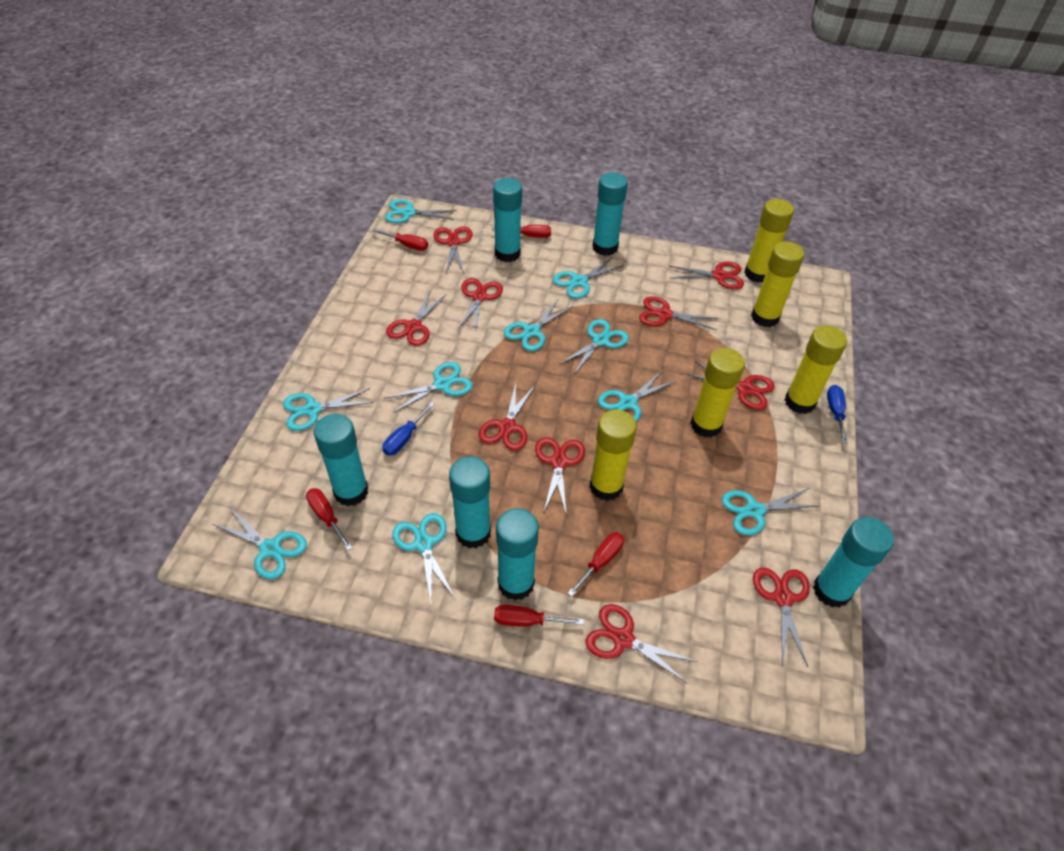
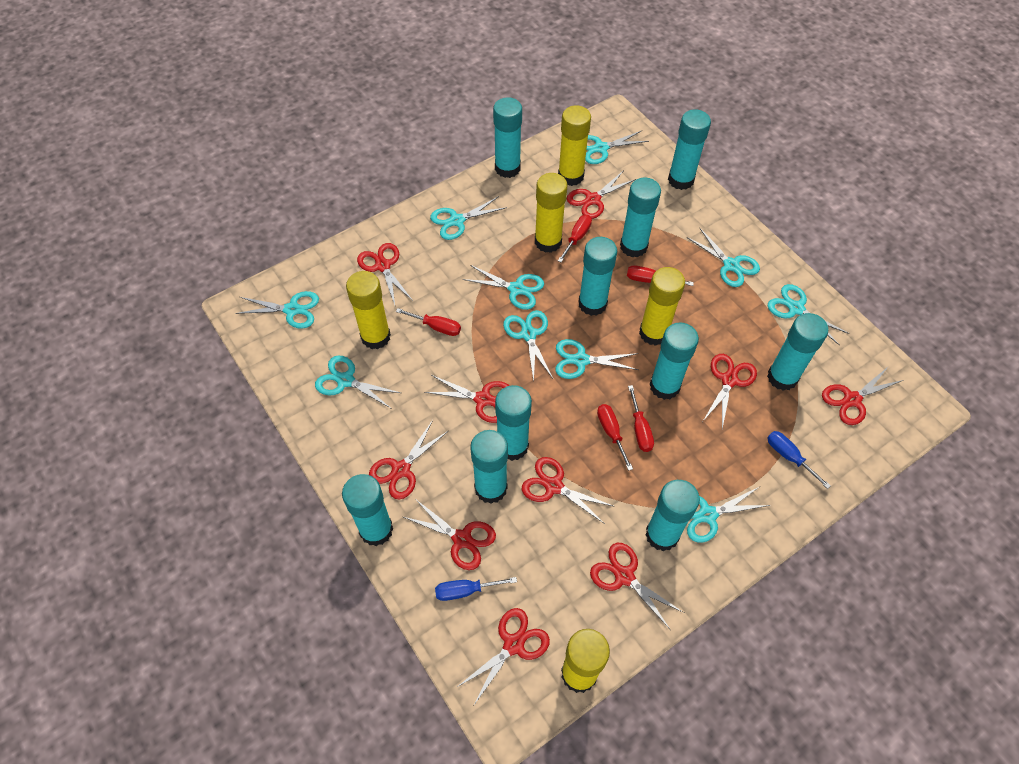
turquoise glue stick: 6 -> 10

